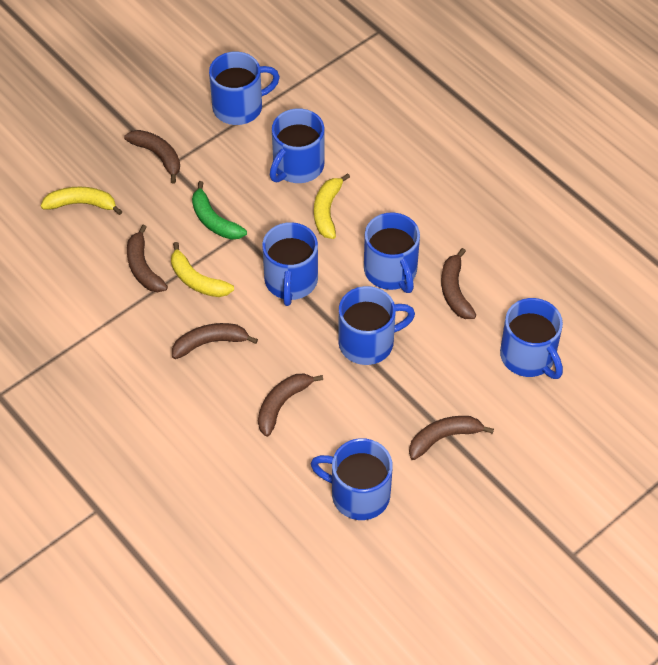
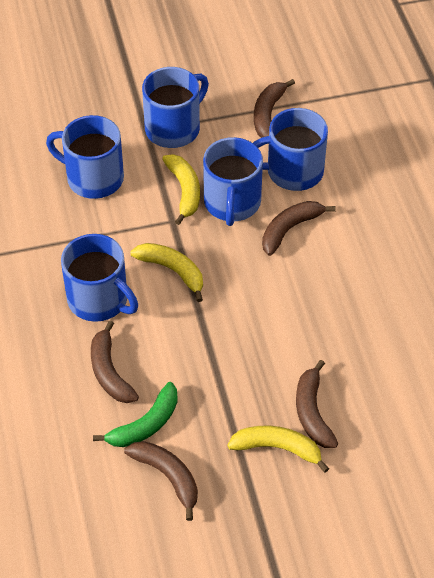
blue mug: 7 -> 5
brown banana: 6 -> 5

